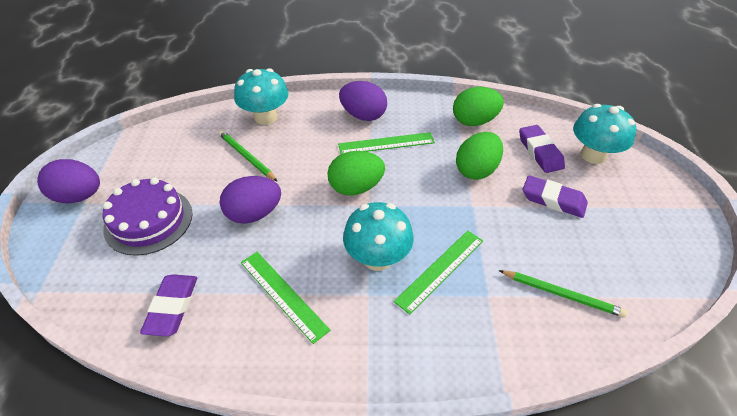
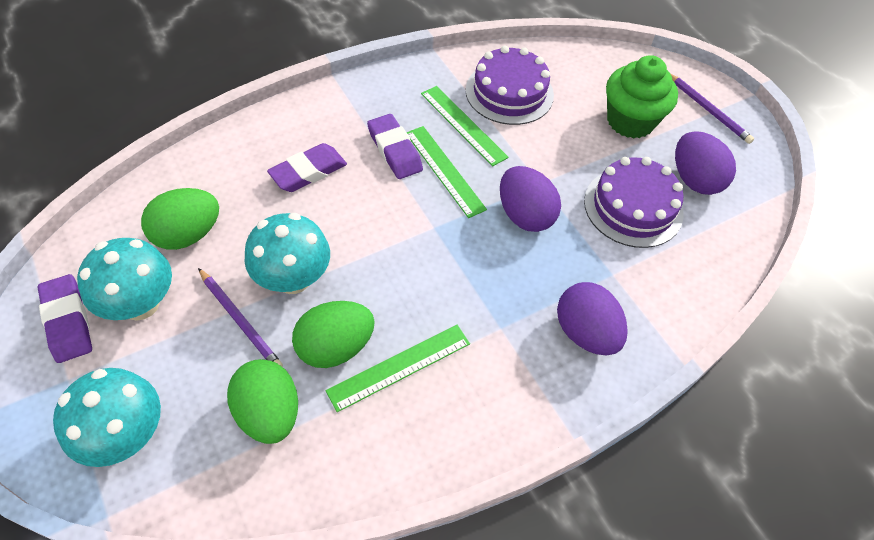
green cupcake: 0 -> 1
green pencil: 2 -> 0
purple cake: 1 -> 2
purple pencil: 0 -> 2

